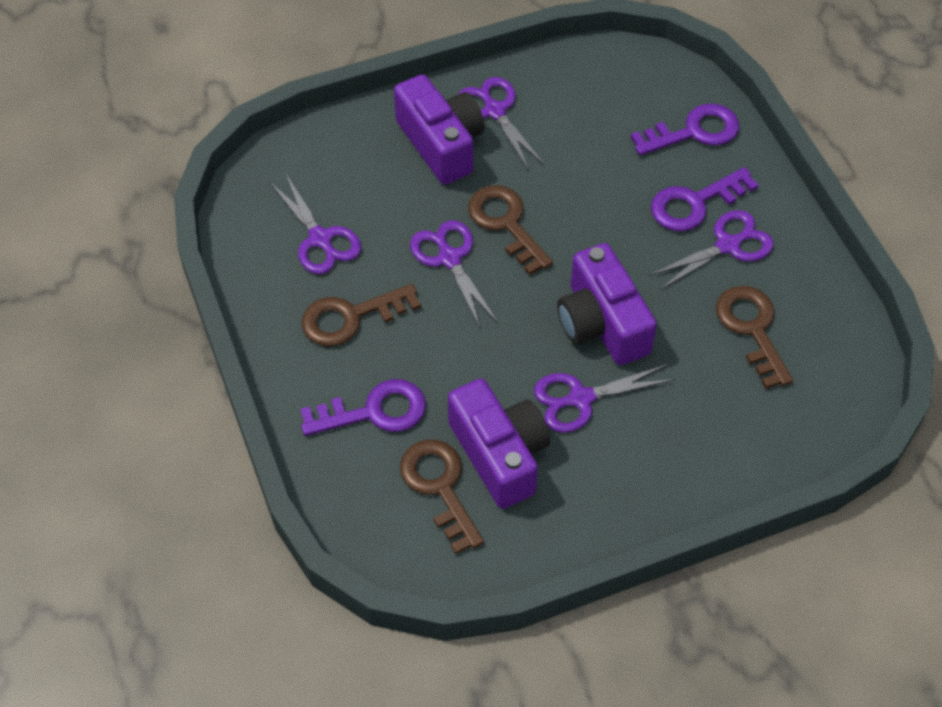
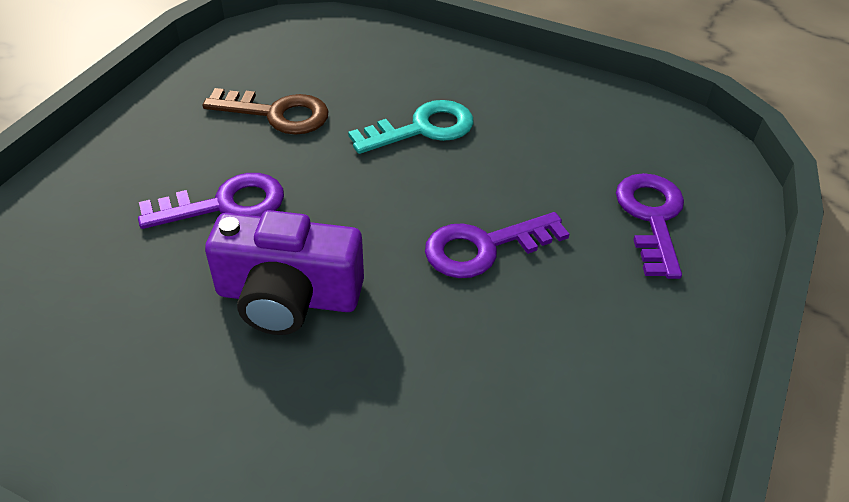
brown key: 4 -> 1
purple camera: 3 -> 1
purple scissors: 5 -> 0
turquoise key: 0 -> 1

